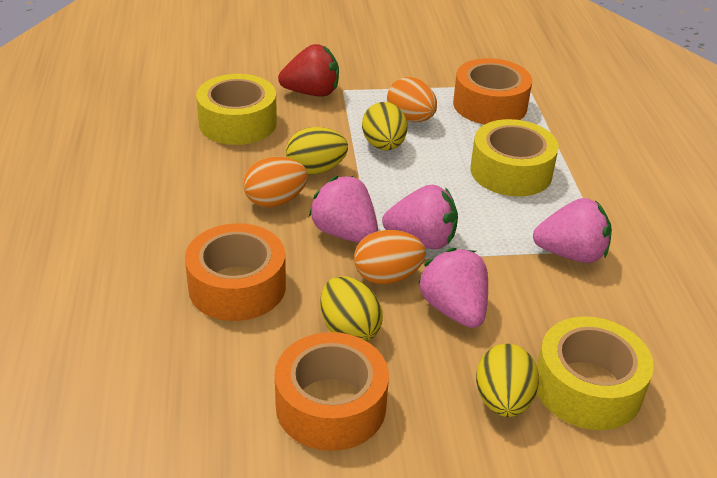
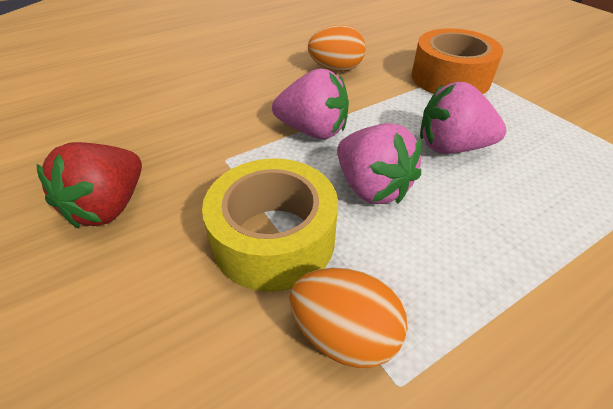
orange egg: 3 -> 2
orange tape: 3 -> 1
pink strawberry: 4 -> 3
yellow egg: 4 -> 0
yellow tape: 3 -> 1

